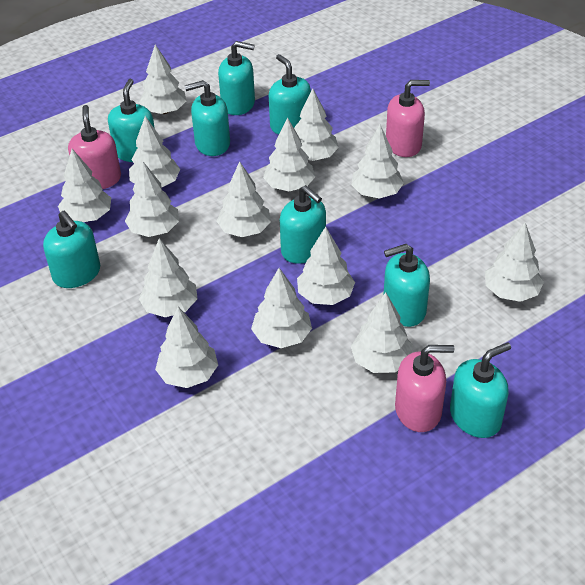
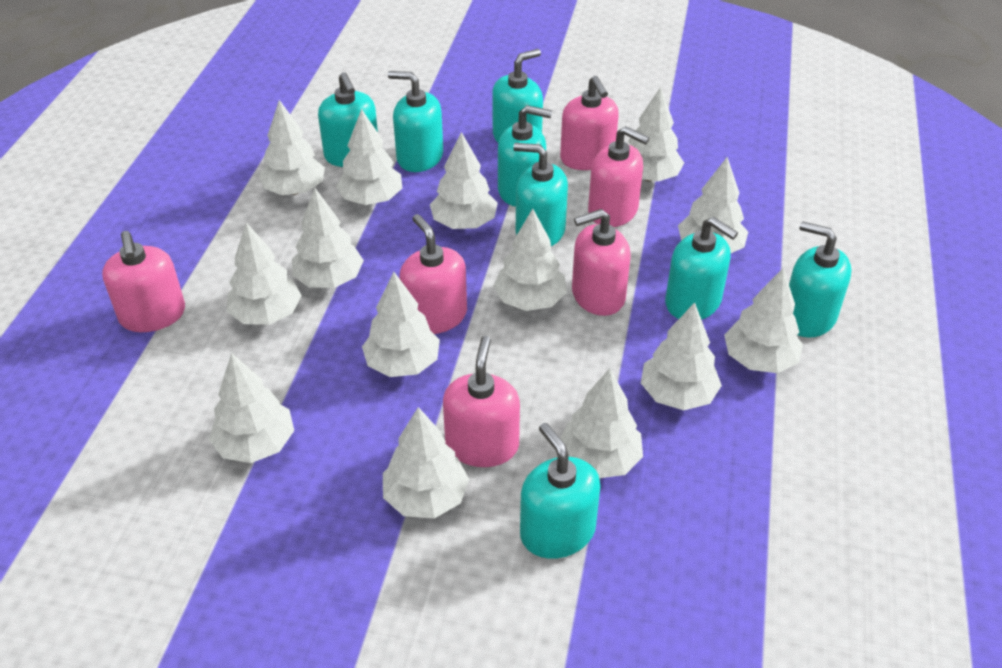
pink soap dispenser: 3 -> 6

